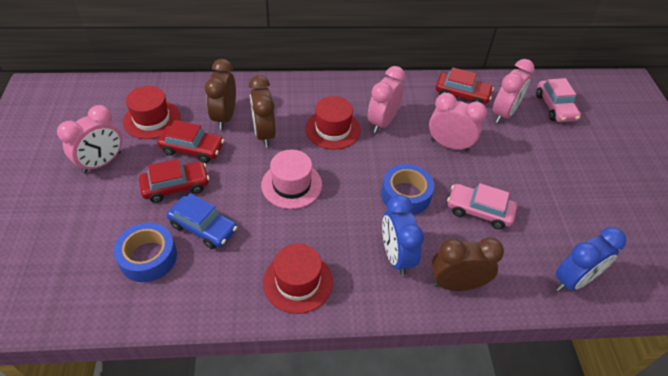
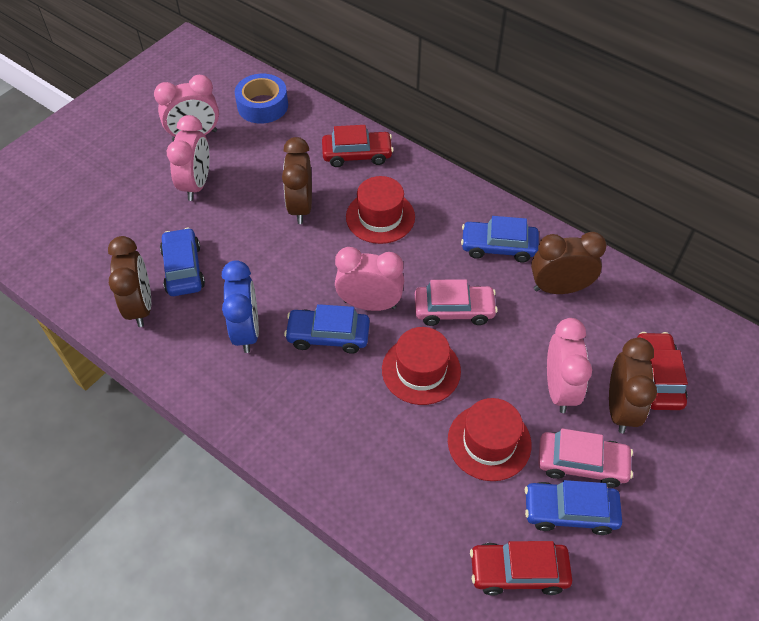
blue car: 1 -> 4
blue clock: 2 -> 1
blue tape: 2 -> 1
brown clock: 3 -> 4
pink hat: 1 -> 0

